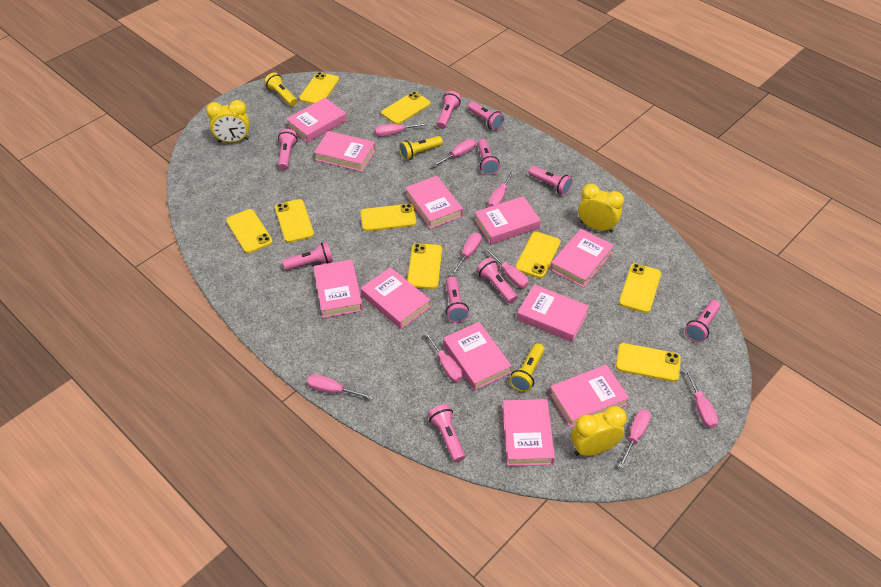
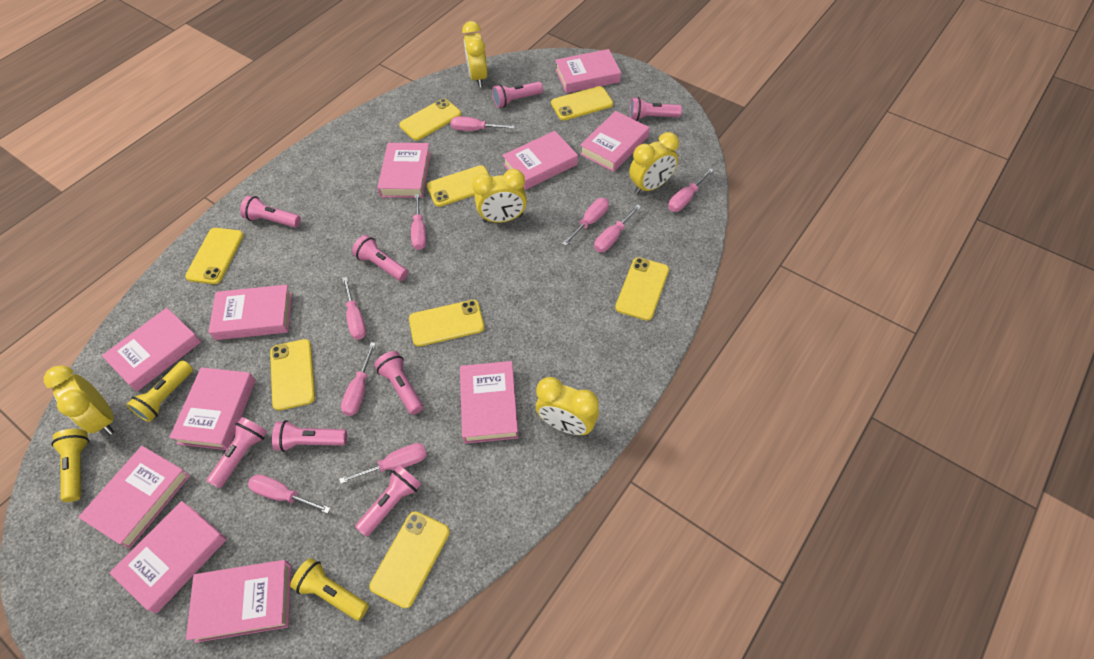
pink flashlight: 10 -> 8
yellow clock: 3 -> 5
yellow phone: 9 -> 8

